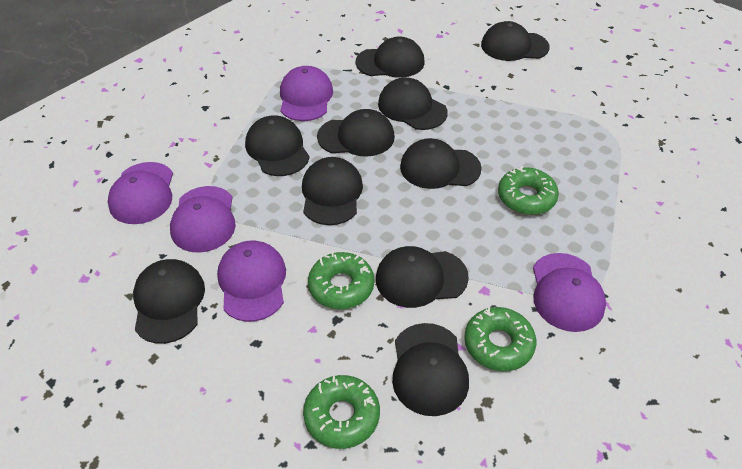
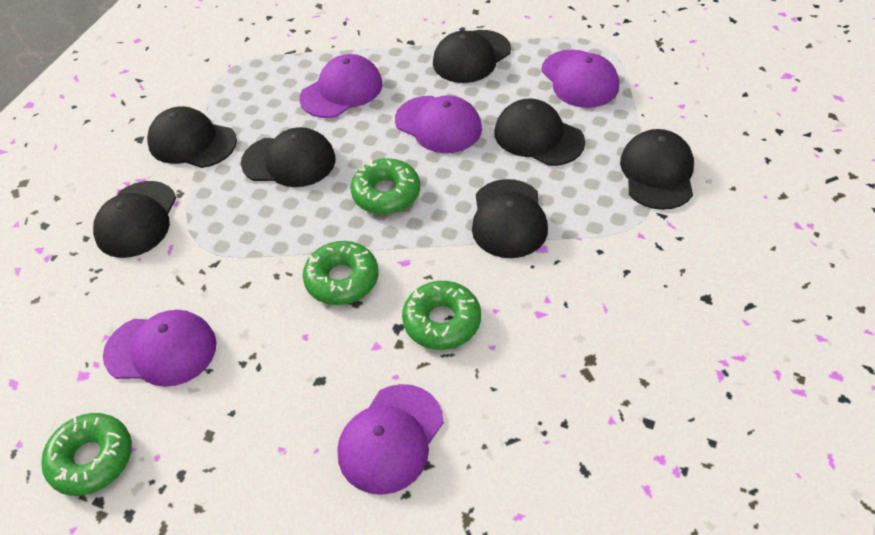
black cap: 10 -> 7

